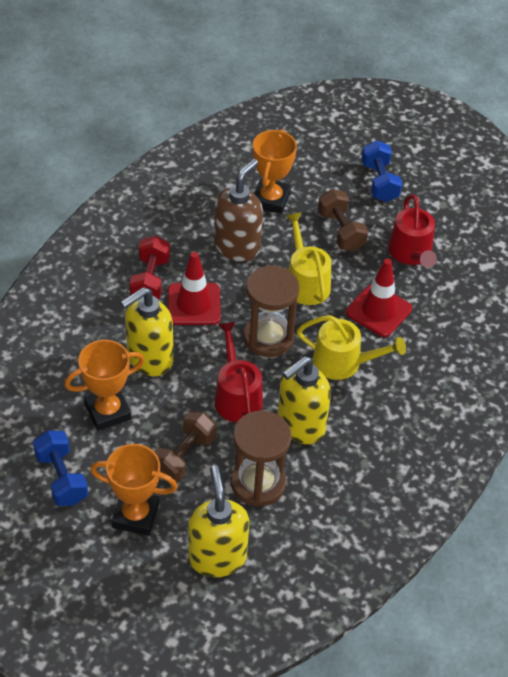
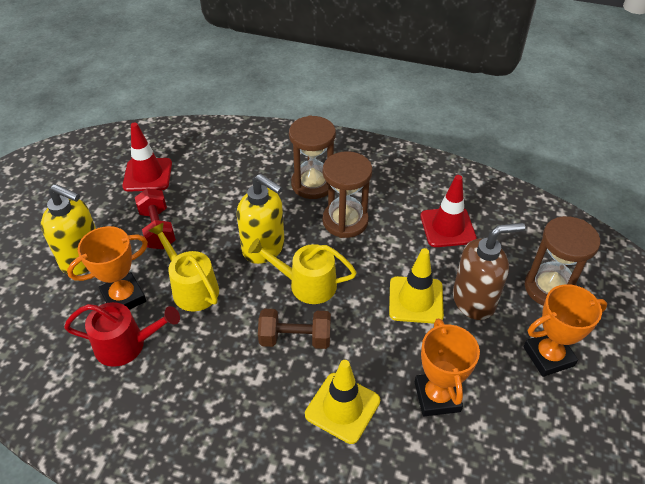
blue dumbbell: 2 -> 0
brown dumbbell: 2 -> 1
brown hourglass: 2 -> 3
red watering can: 2 -> 1
yellow soap dispenser: 3 -> 2
yellow traffic cone: 0 -> 2

